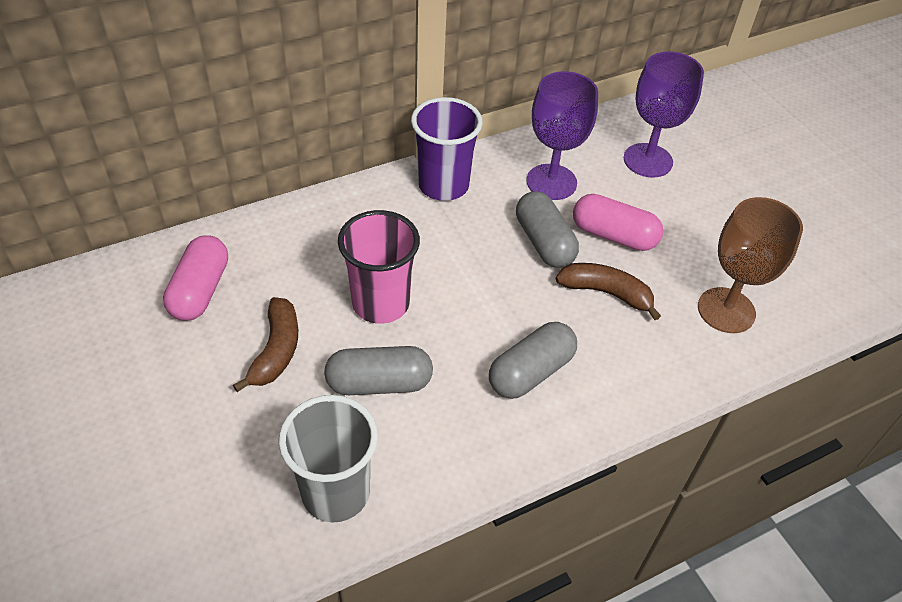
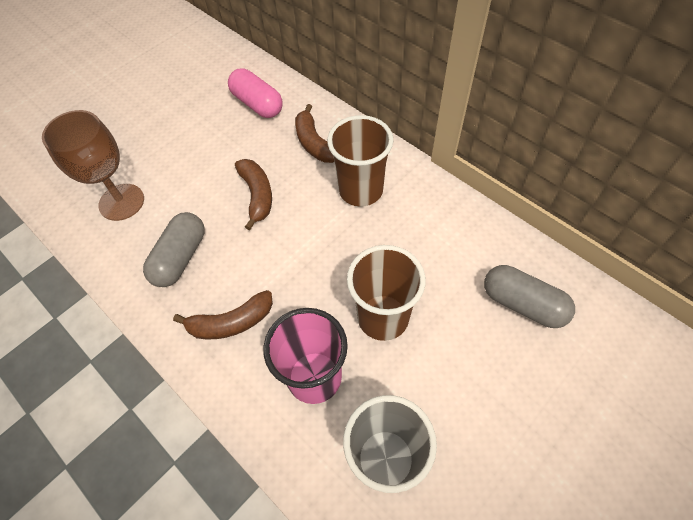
brown banana: 2 -> 3
brown cup: 0 -> 2
grey capsule: 3 -> 2
pink capsule: 2 -> 1
purple cup: 1 -> 0
purple goblet: 2 -> 0

